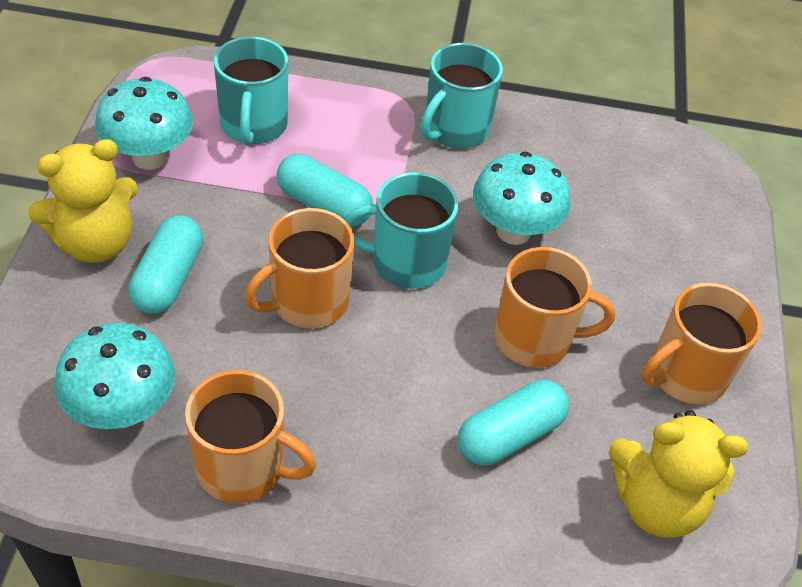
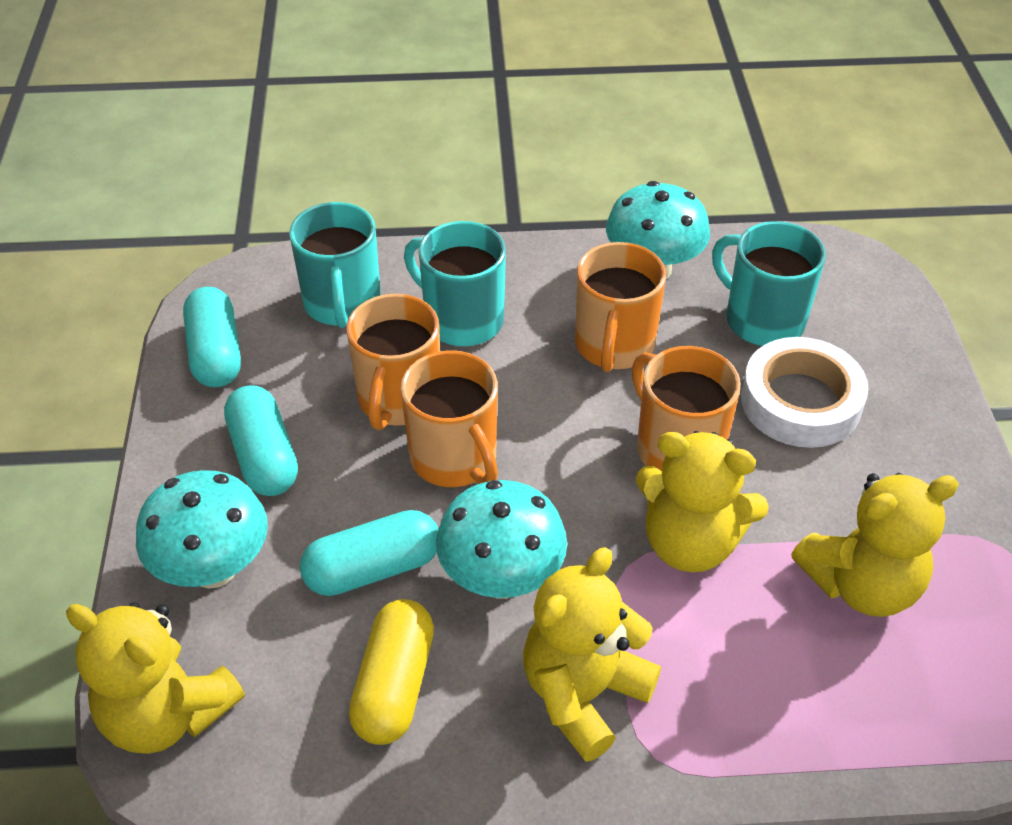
white tape: 0 -> 1
yellow capsule: 0 -> 1
yellow teddy bear: 2 -> 4

